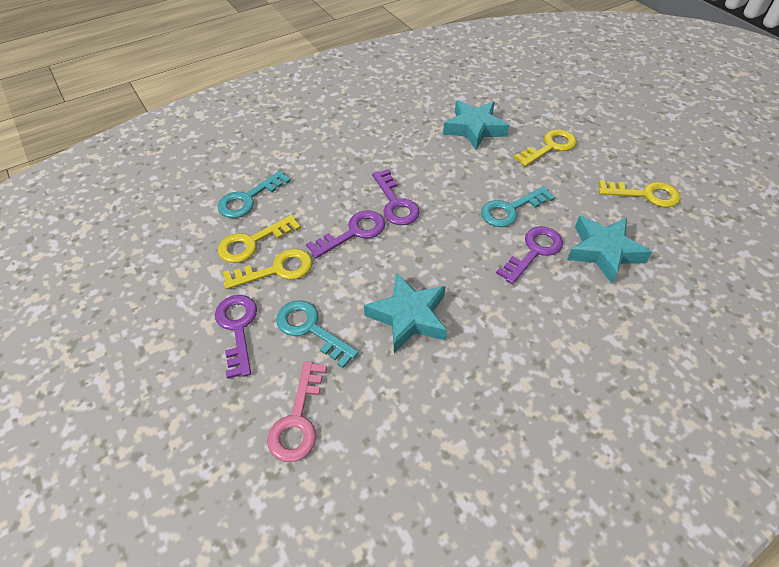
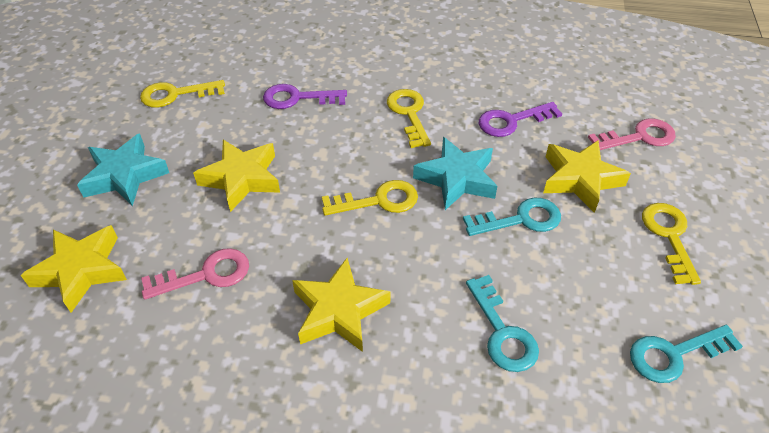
pink key: 1 -> 2
purple key: 4 -> 2
turquoise star: 3 -> 2
yellow star: 0 -> 4

